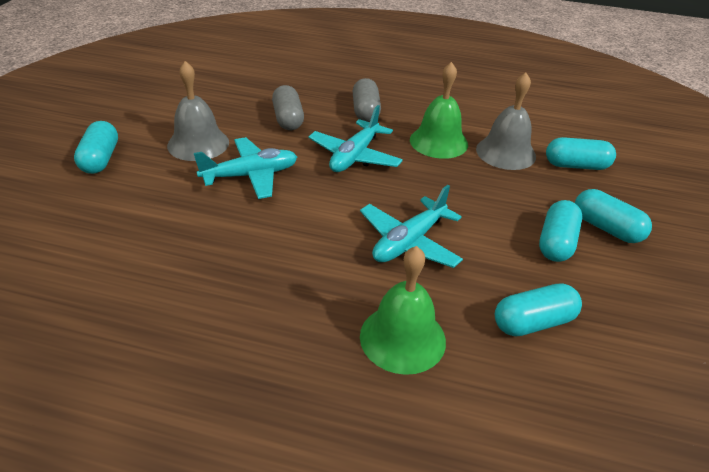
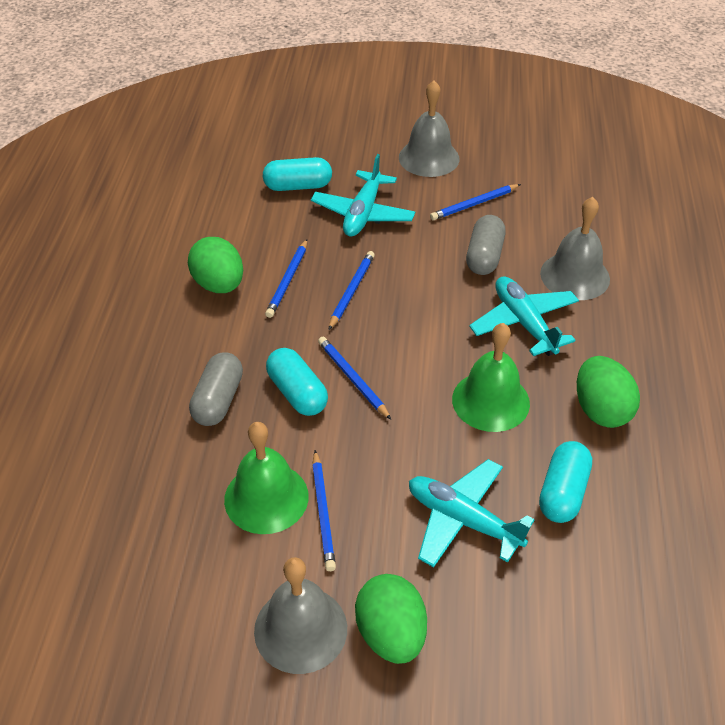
blue pencil: 0 -> 5
green egg: 0 -> 3
grey bell: 2 -> 3
turquoise capsule: 5 -> 3

